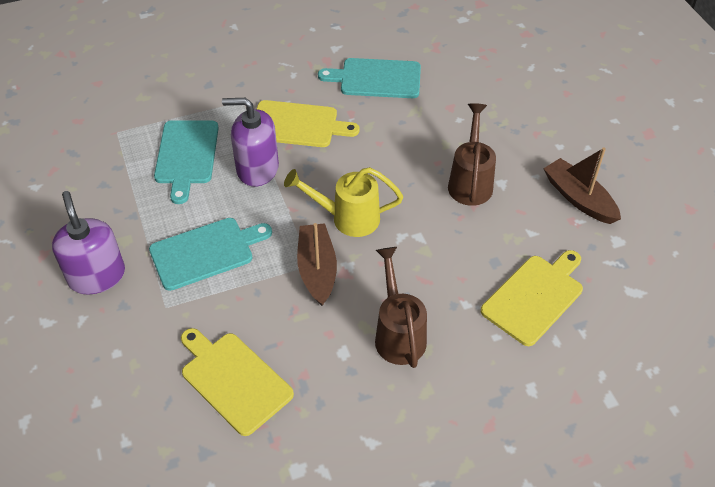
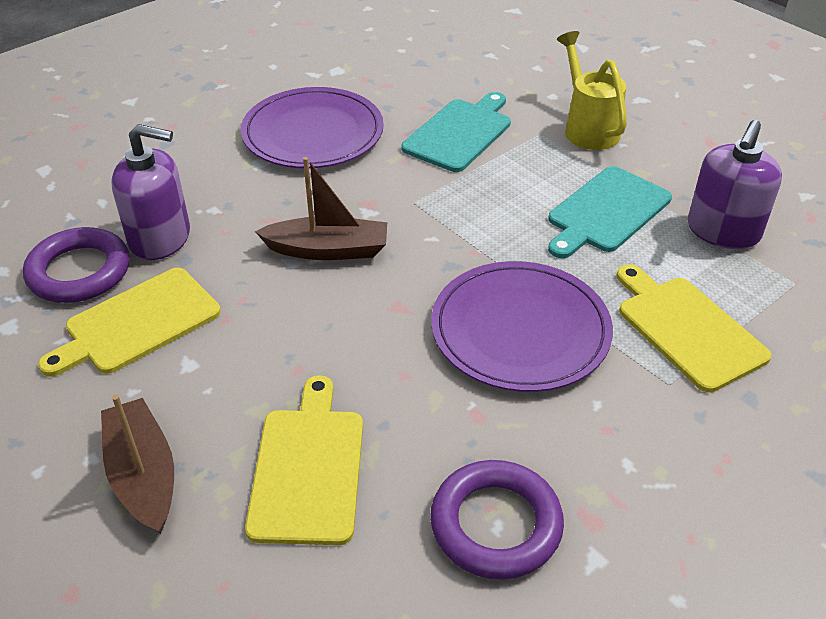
brown watering can: 2 -> 0
purple plate: 0 -> 2
purple ring: 0 -> 2
turquoise cutting board: 3 -> 2

